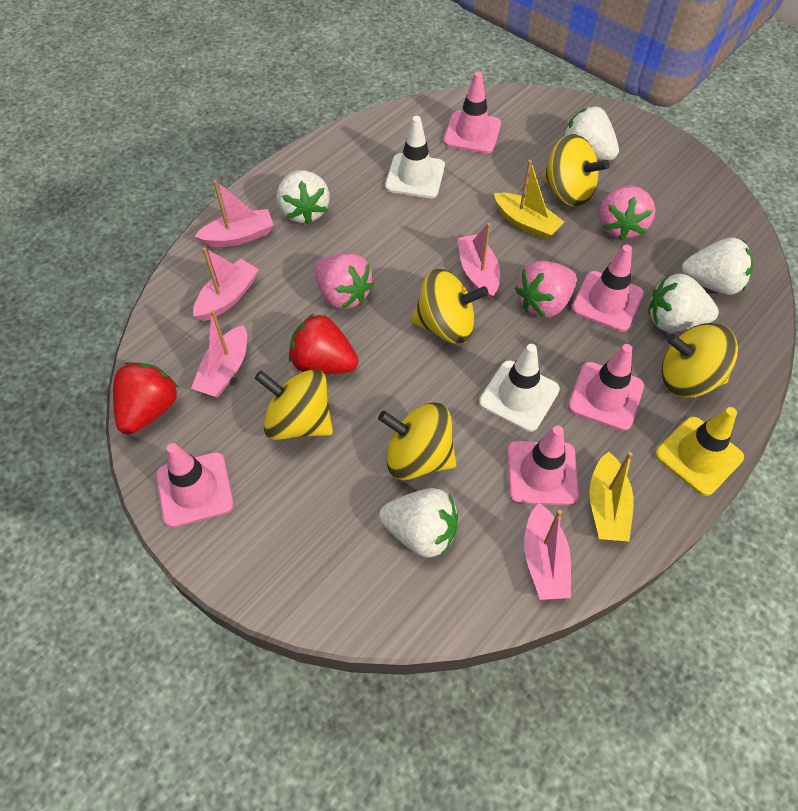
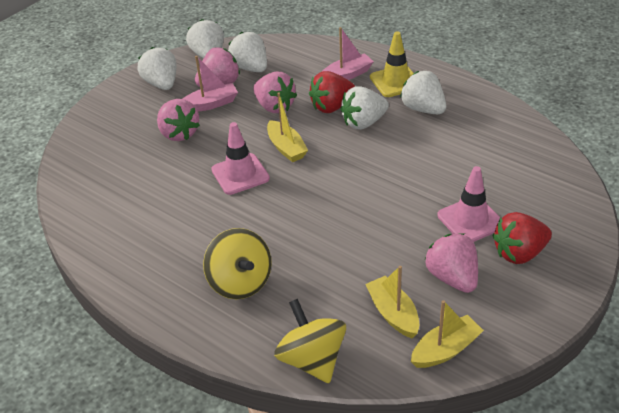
pink boat: 5 -> 2
pink strawberry: 3 -> 4
pink traffic cone: 5 -> 2
white traffic cone: 2 -> 0
yellow boat: 2 -> 3
yellow spinning top: 5 -> 2

